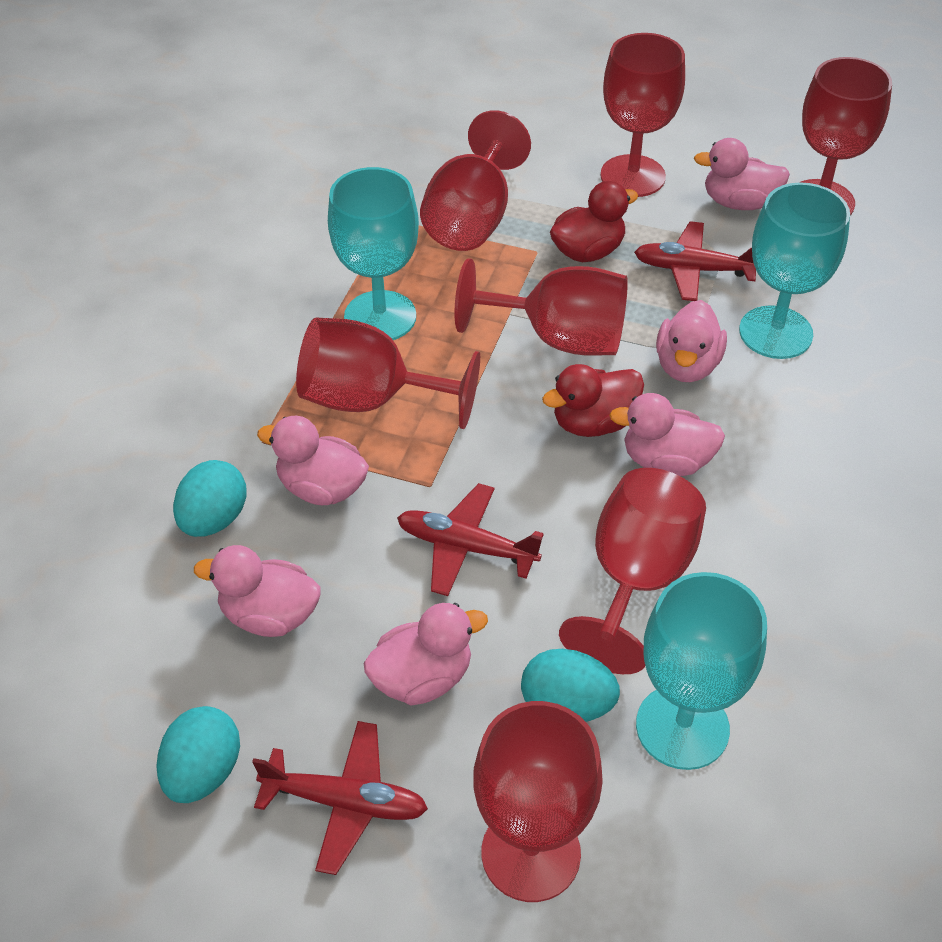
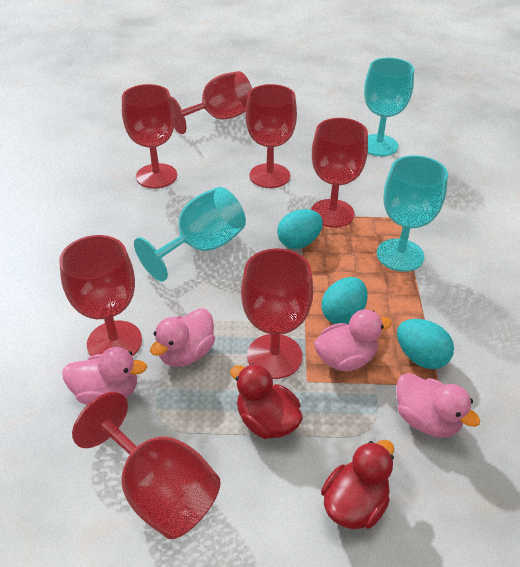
pink duck: 6 -> 4
red plane: 3 -> 0

